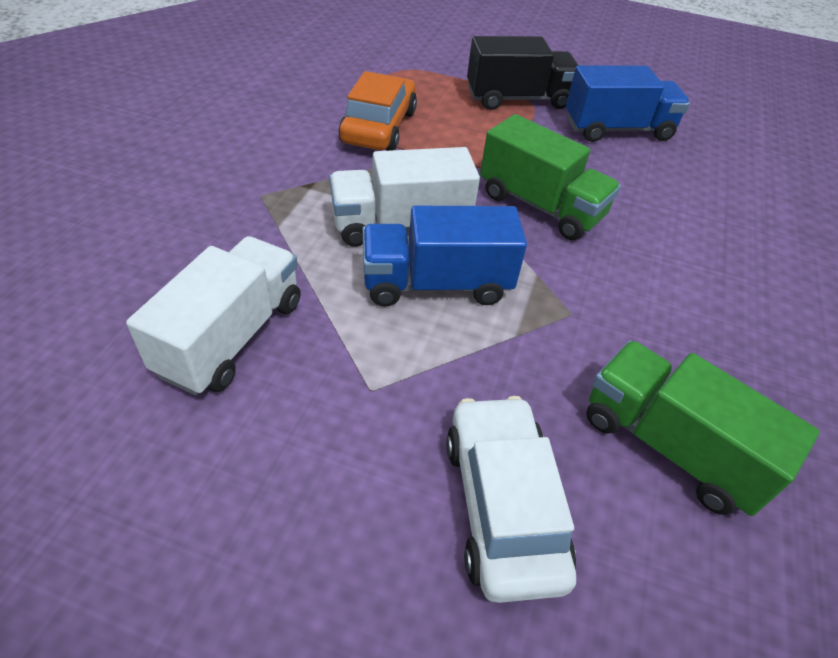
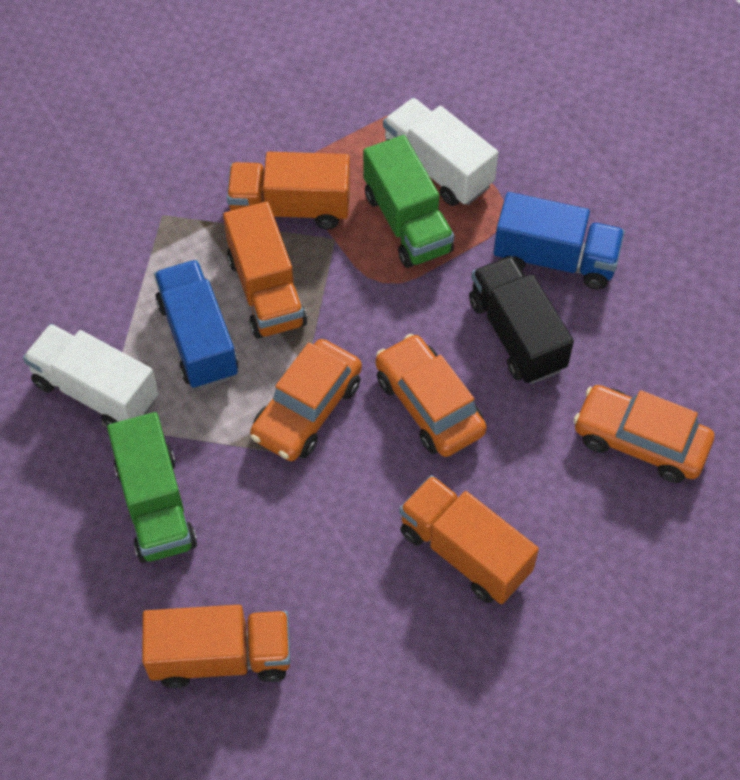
orange car: 1 -> 3
orange truck: 0 -> 4
white car: 1 -> 0

